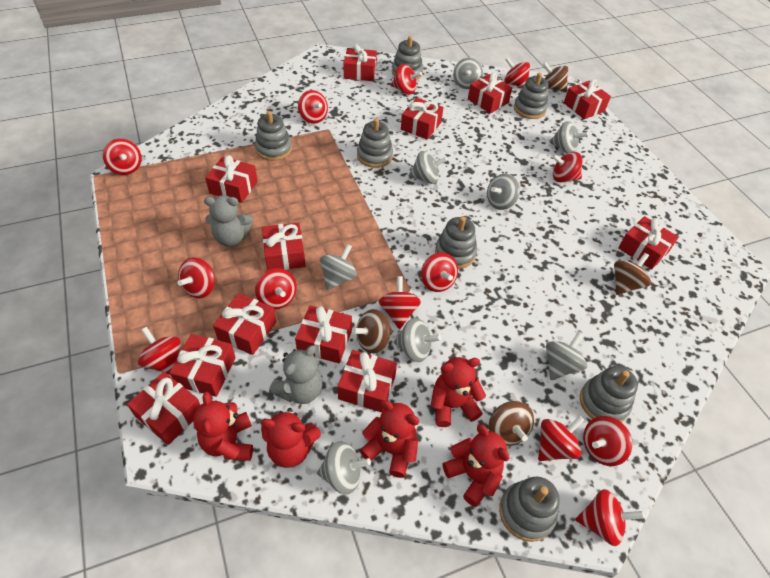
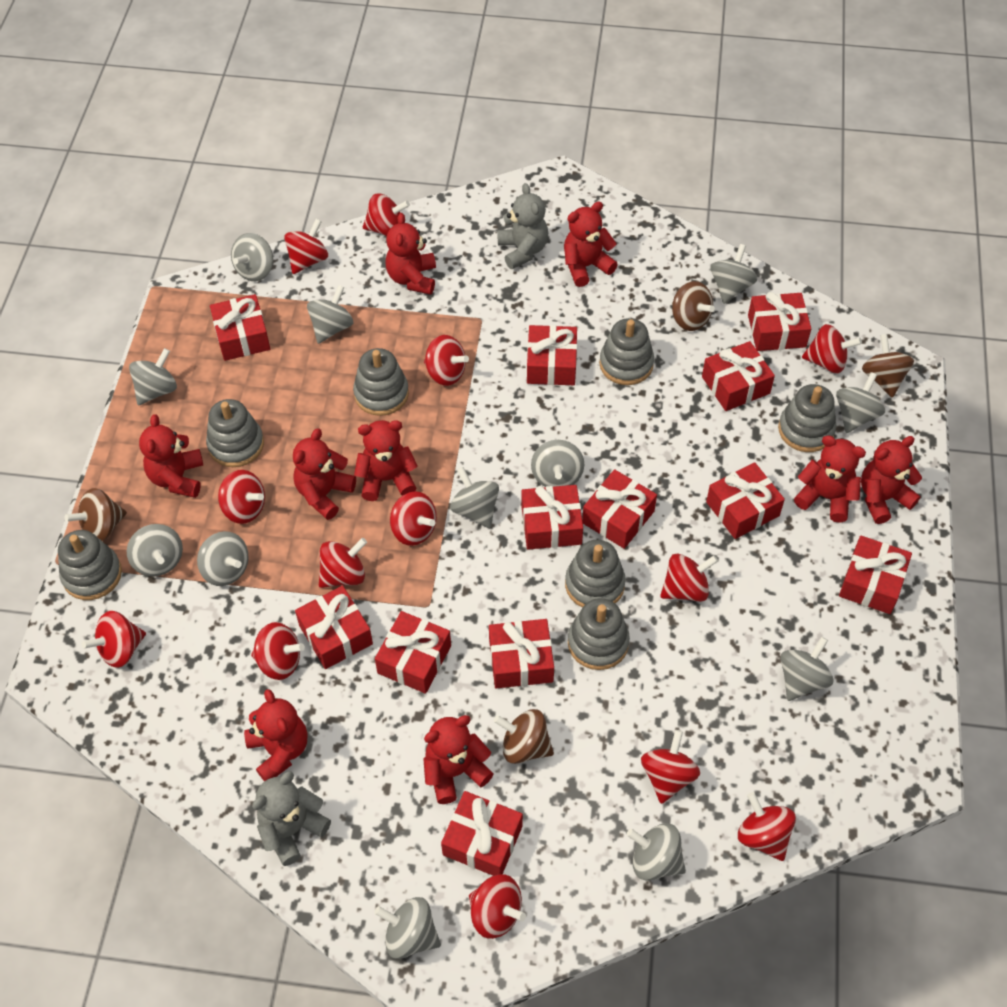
grey spinning top: 8 -> 12
red teddy bear: 5 -> 9

